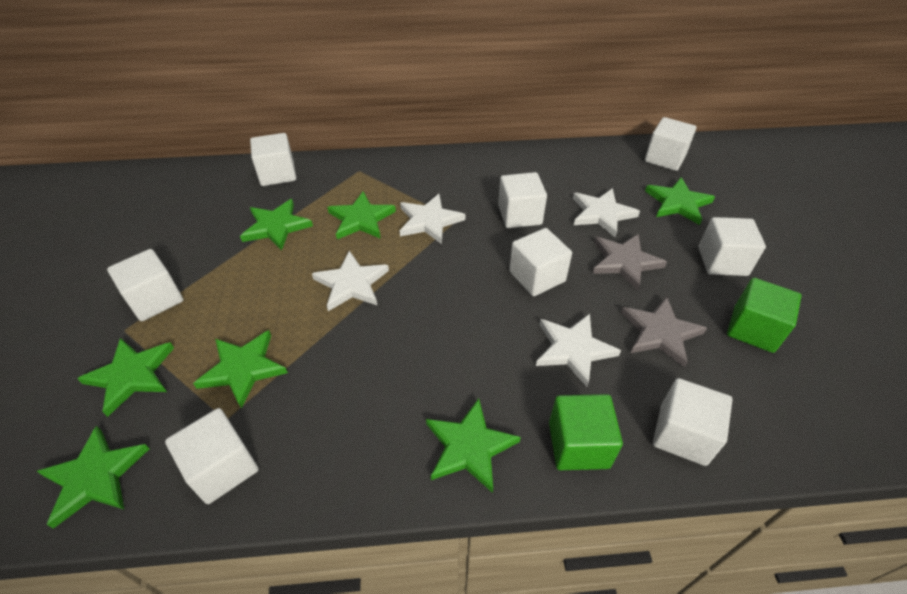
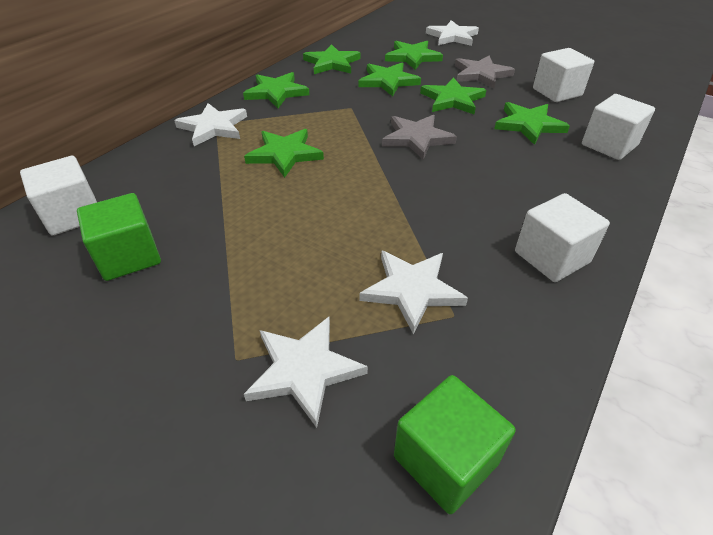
white cube: 8 -> 4

